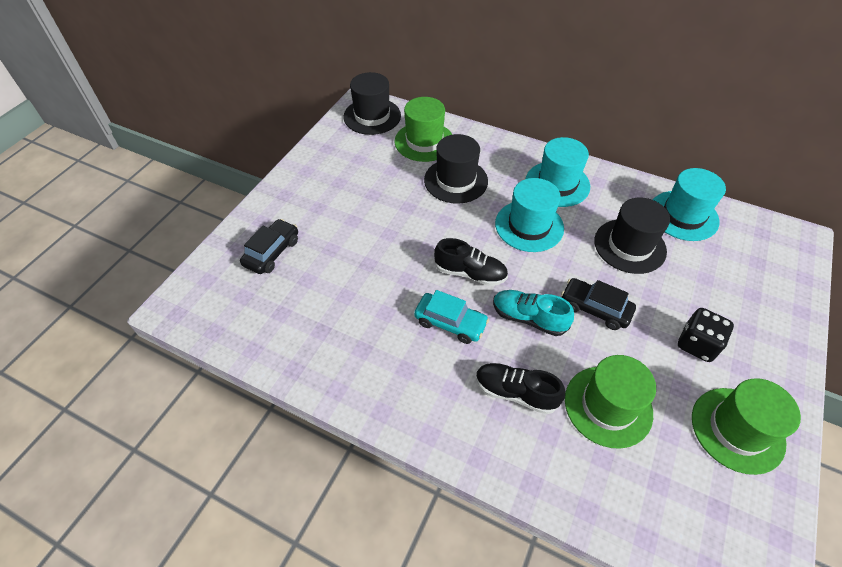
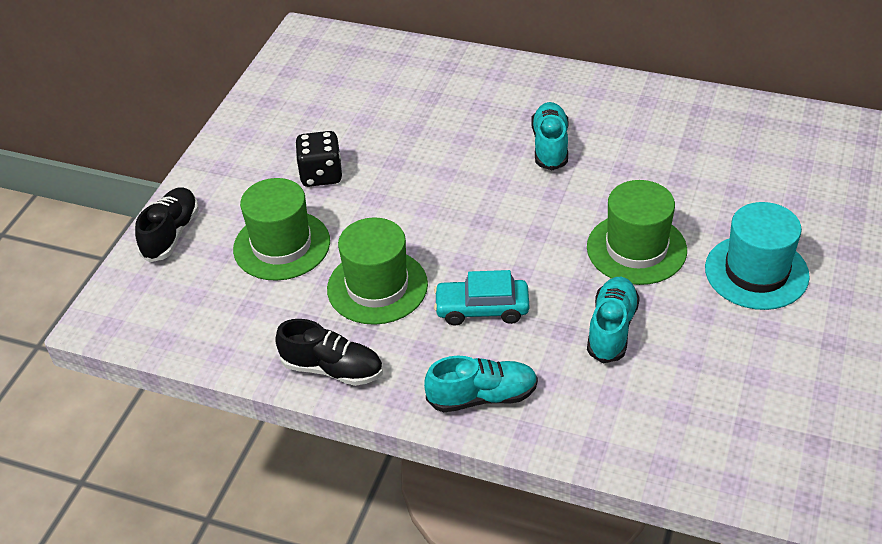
black car: 2 -> 0
black hat: 3 -> 0
turquoise hat: 3 -> 1
turquoise shoe: 1 -> 3

